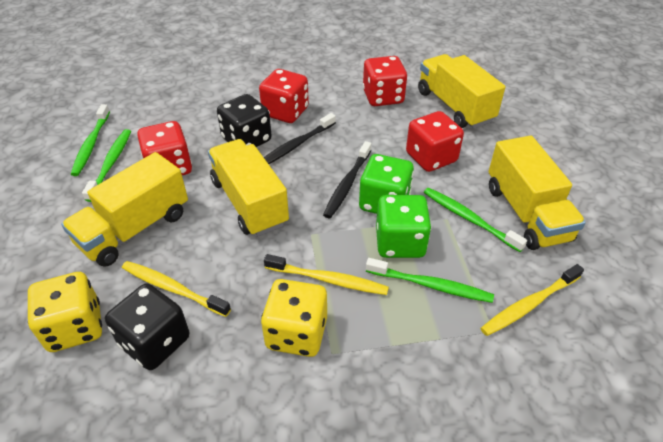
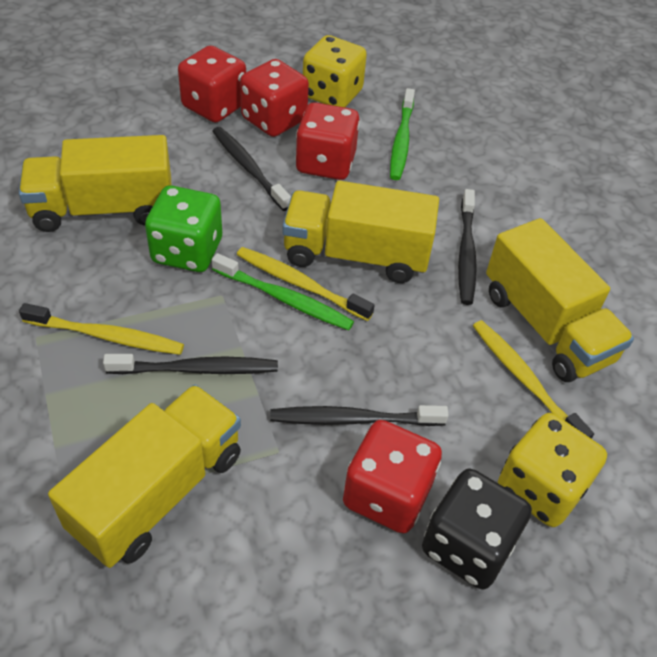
black dice: 2 -> 1
black toothbrush: 2 -> 4
green dice: 2 -> 1
green toothbrush: 4 -> 2

